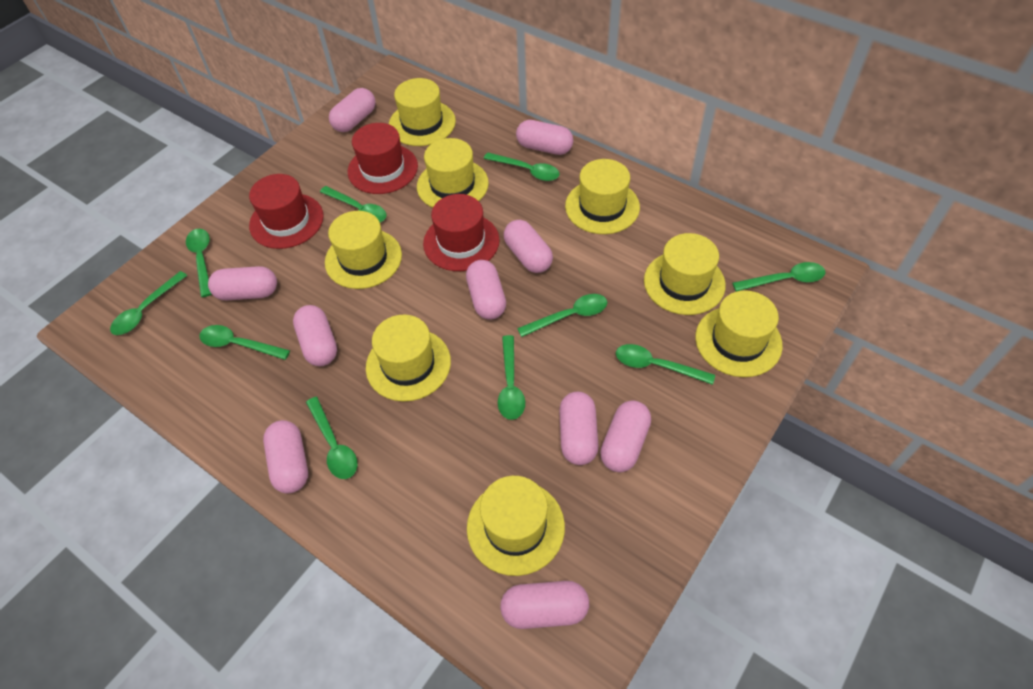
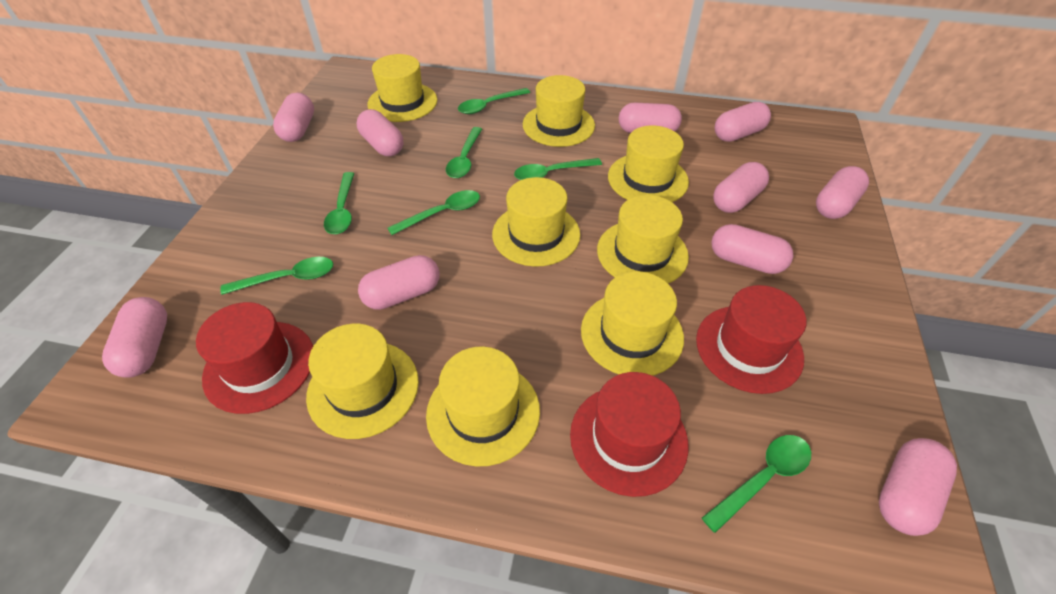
green spoon: 10 -> 7

